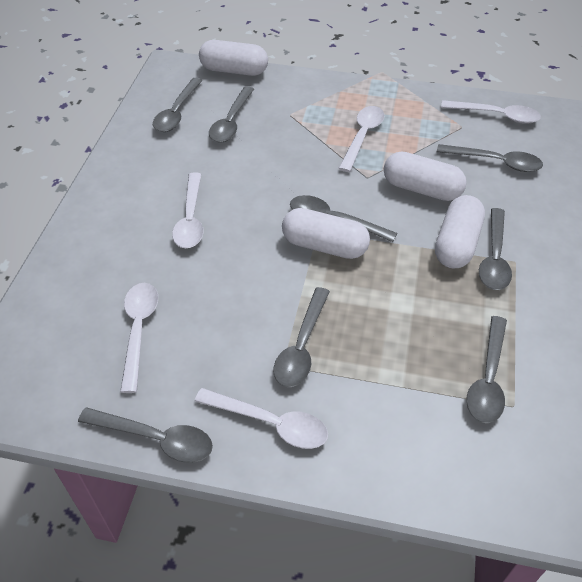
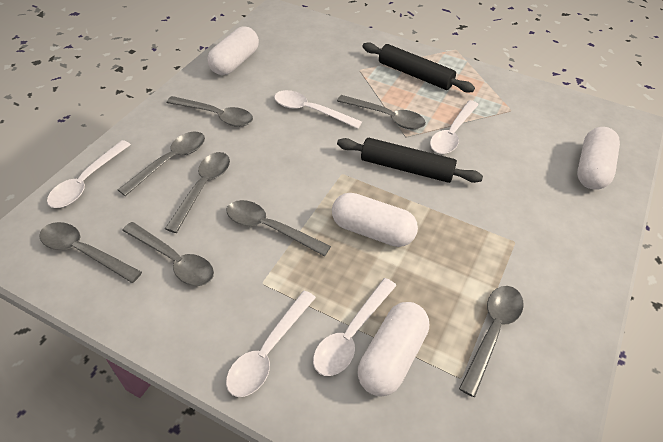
black rolling pin: 0 -> 2

